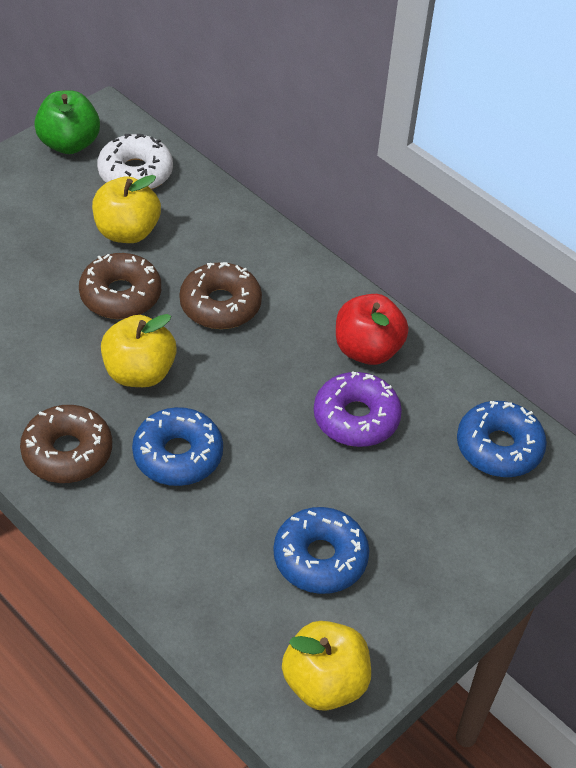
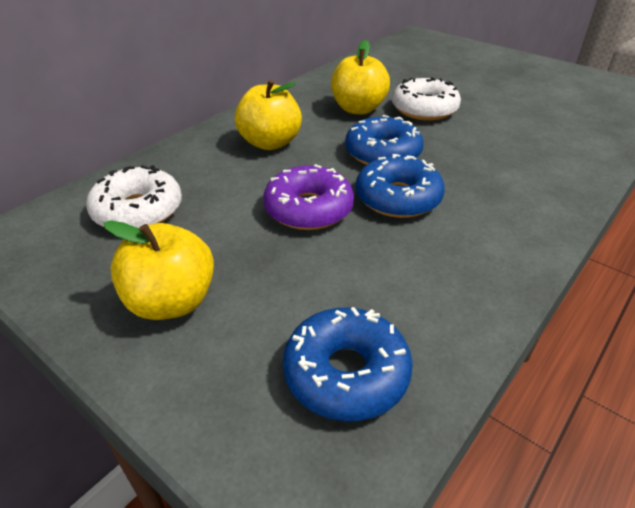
brown donut: 3 -> 0
green apple: 1 -> 0
red apple: 1 -> 0
white donut: 1 -> 2

